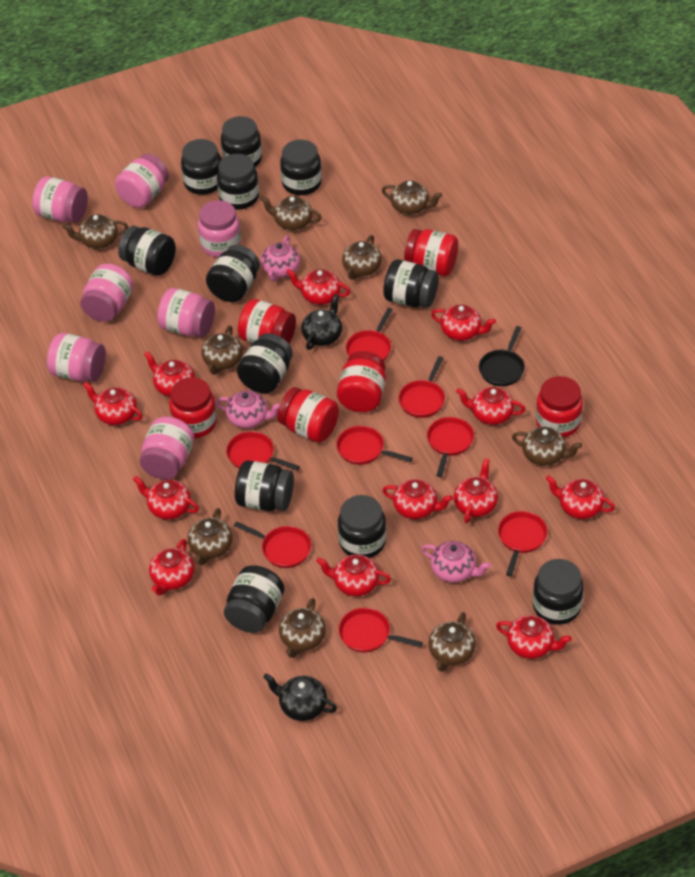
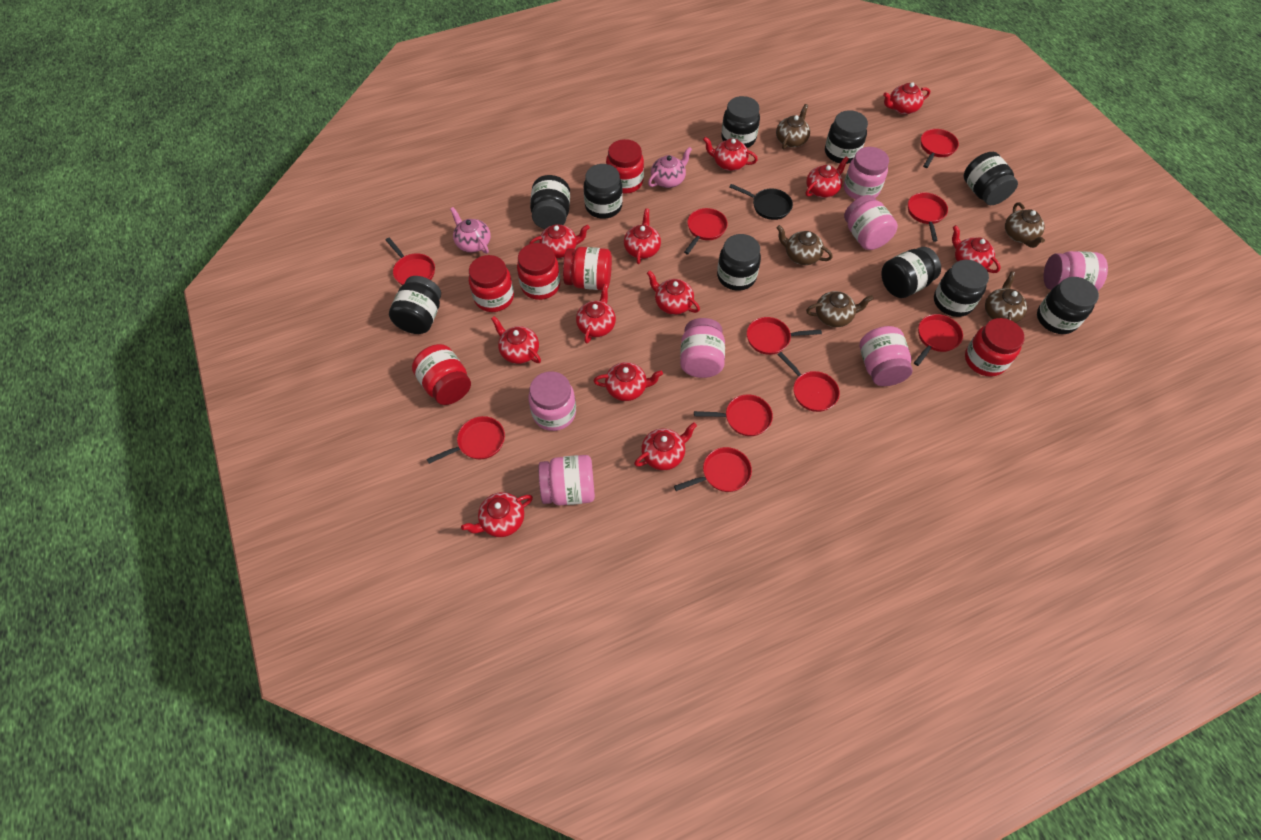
black jar: 12 -> 10
black teapot: 2 -> 0
brown teapot: 9 -> 5
pink teapot: 3 -> 2
red pan: 8 -> 10

